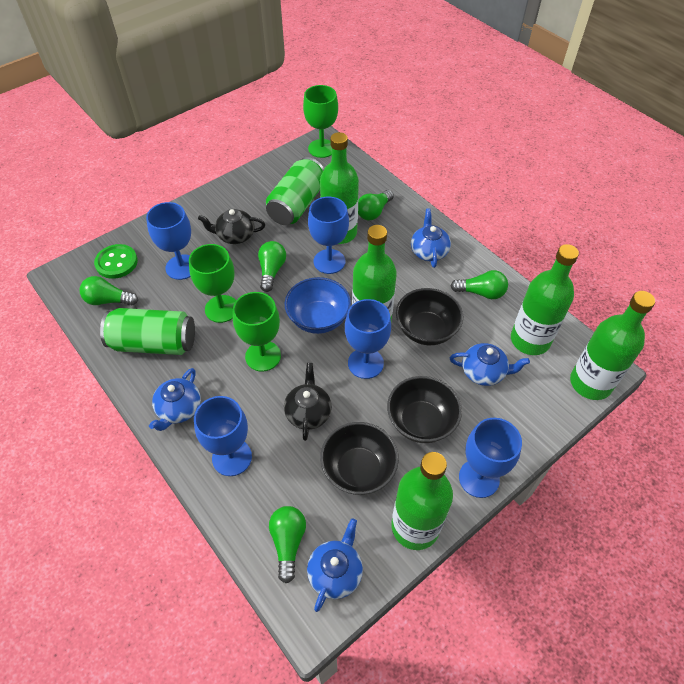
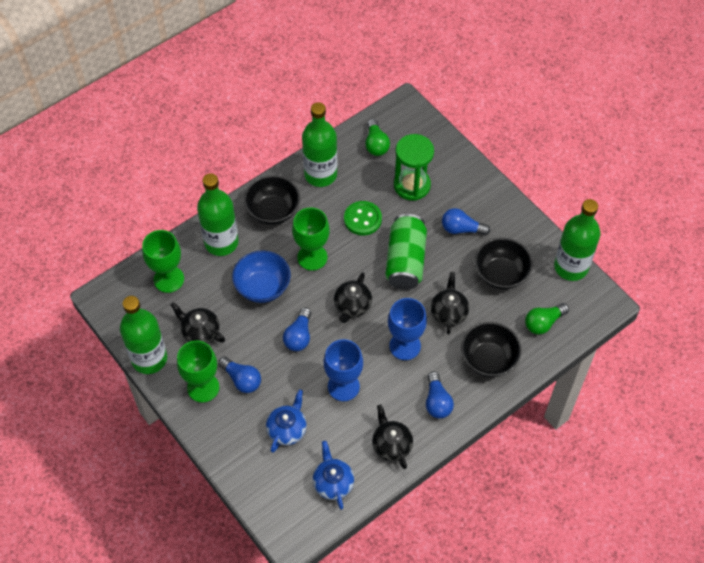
black teapot: 2 -> 4
blue goblet: 5 -> 2
blue light bulb: 0 -> 4
blue teapot: 4 -> 2
green bottle: 5 -> 4
green can: 2 -> 1
green hourglass: 0 -> 1
green light bulb: 5 -> 2

